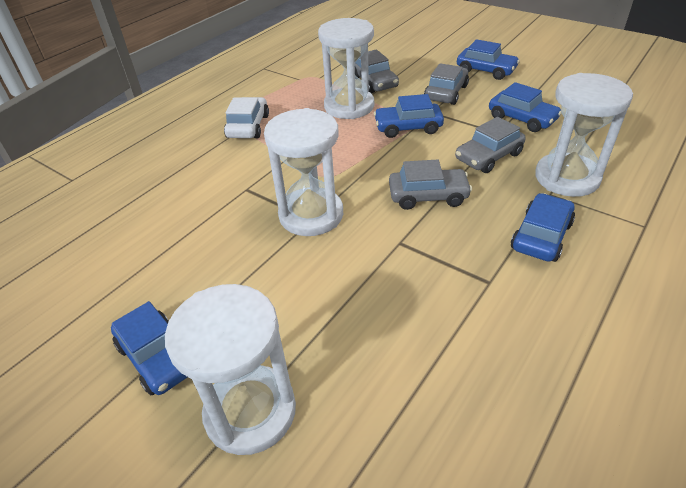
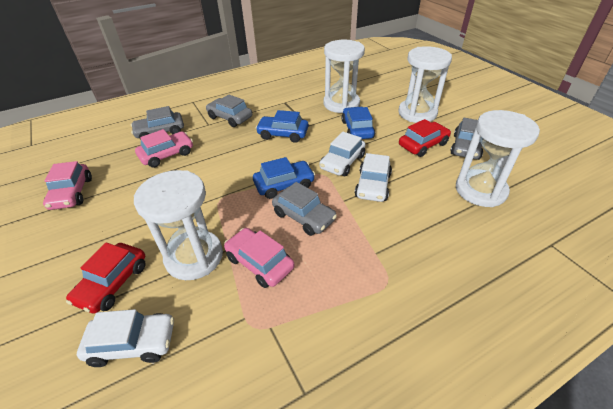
blue car: 5 -> 3
pink car: 0 -> 3
red car: 0 -> 2
white car: 1 -> 3

